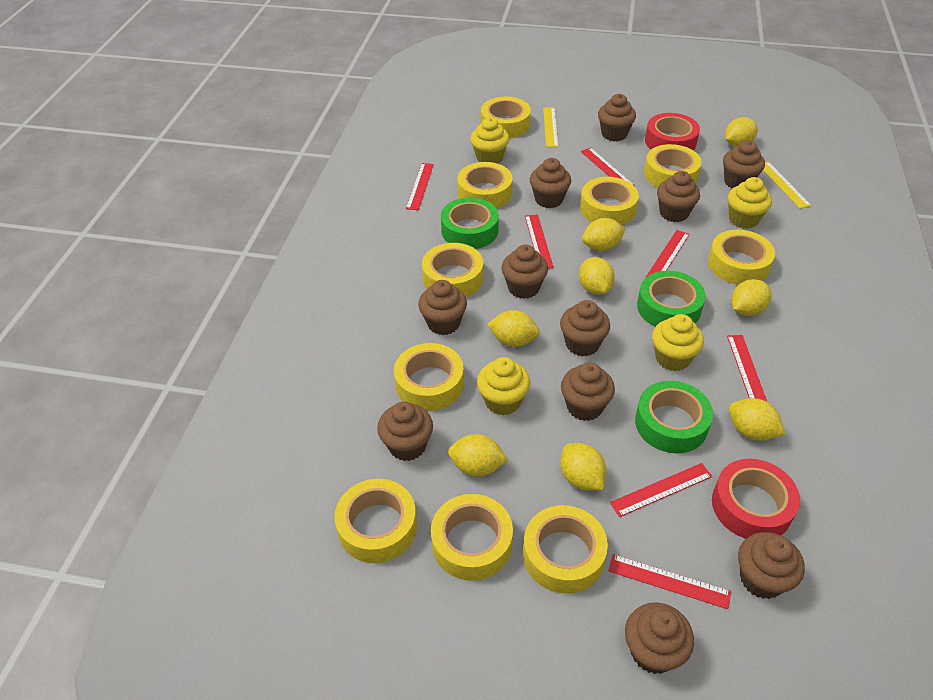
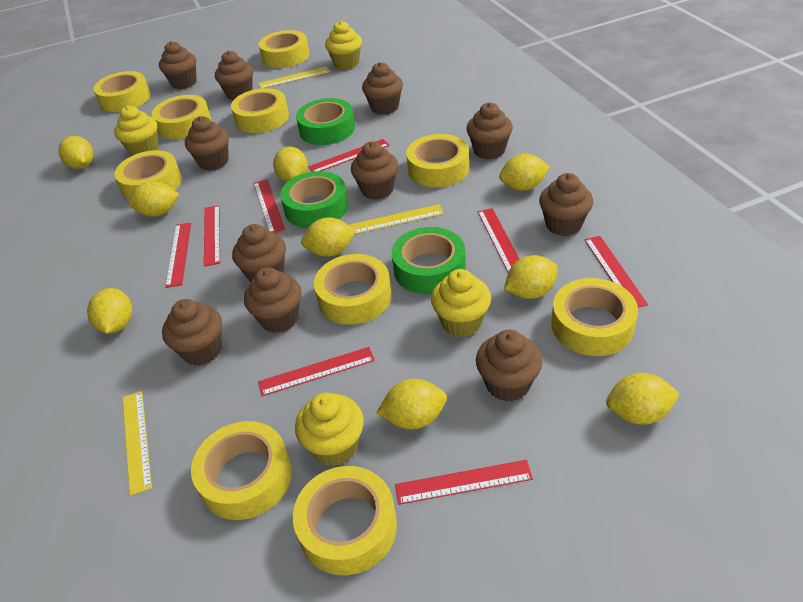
red ruler: 7 -> 8
red tape: 2 -> 0
yellow lemon: 8 -> 9
yellow ruler: 2 -> 3

